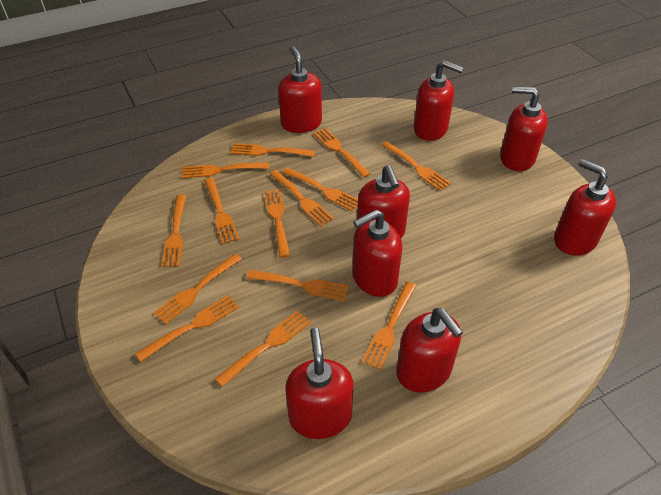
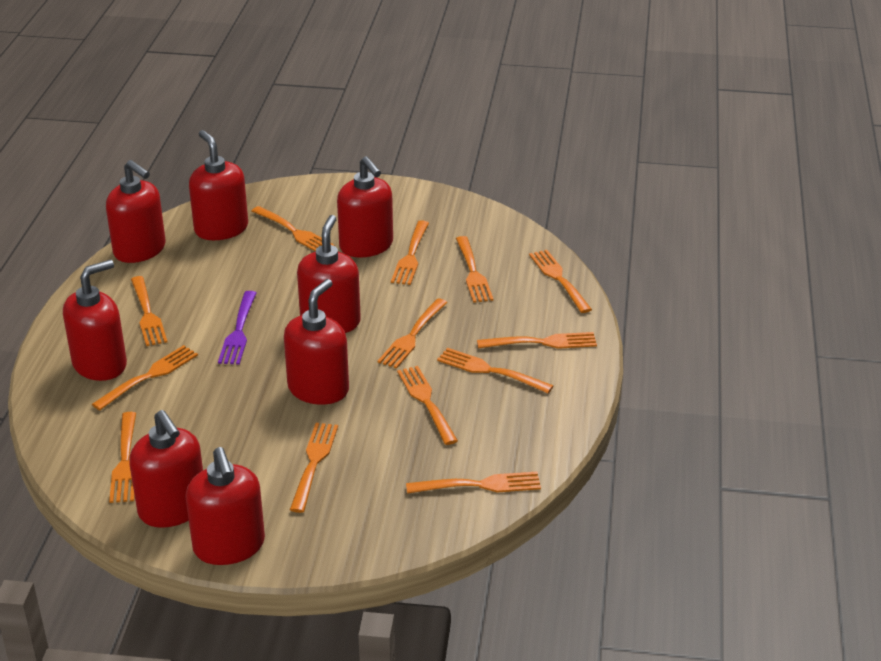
orange fork: 14 -> 13
purple fork: 0 -> 1

